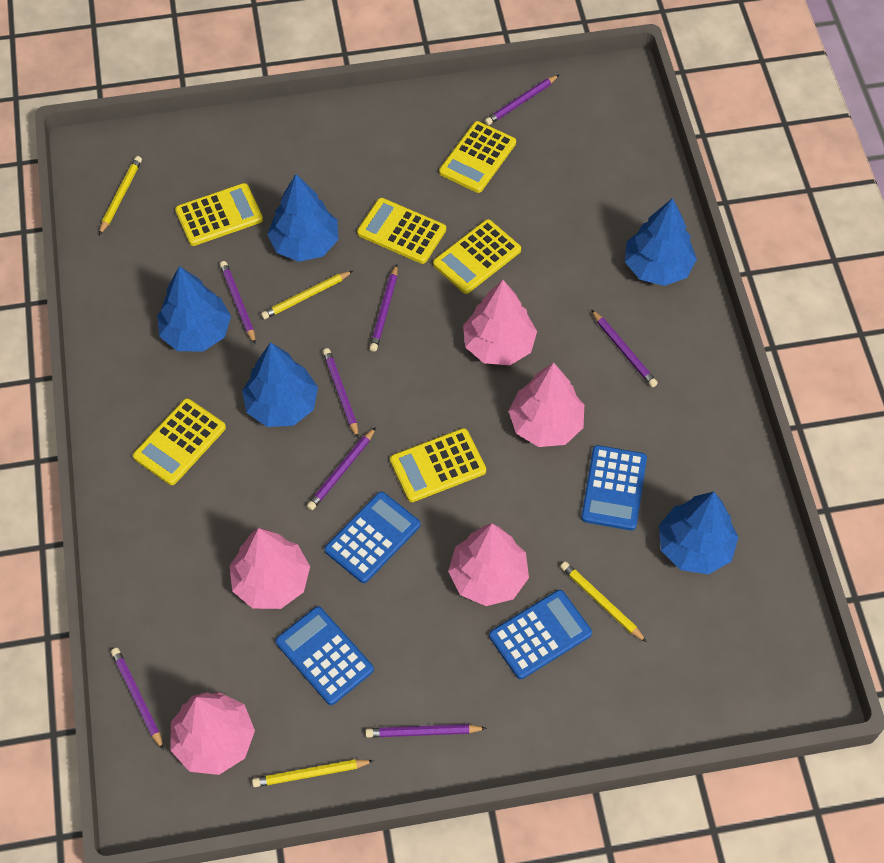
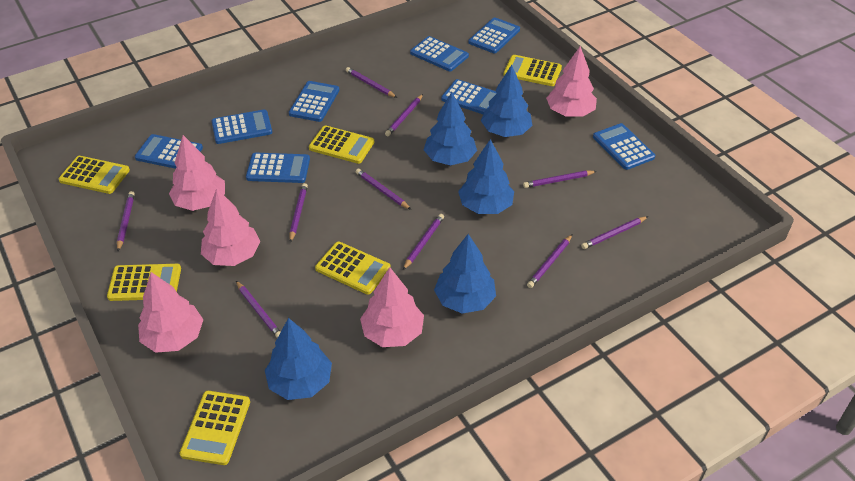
blue calculator: 4 -> 8
purple pencil: 8 -> 10
yellow pencil: 4 -> 0

